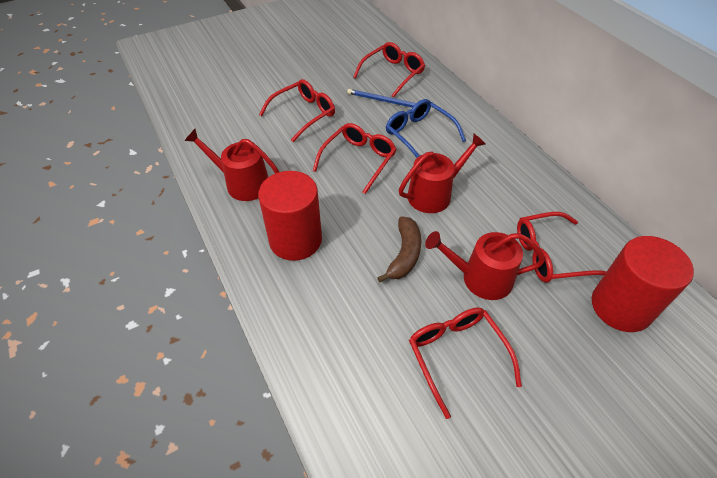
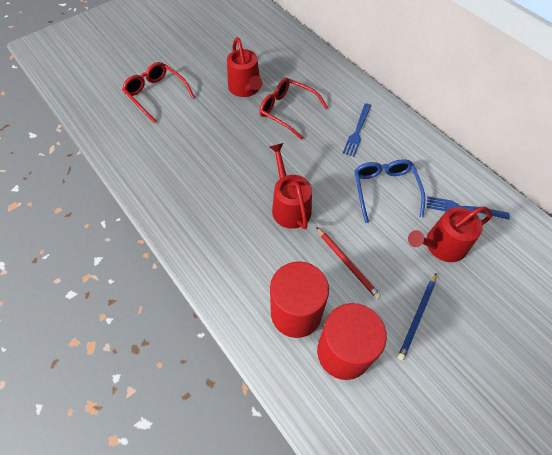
blue fork: 0 -> 2
brown banana: 1 -> 0
red glasses: 5 -> 2
red pencil: 0 -> 1

